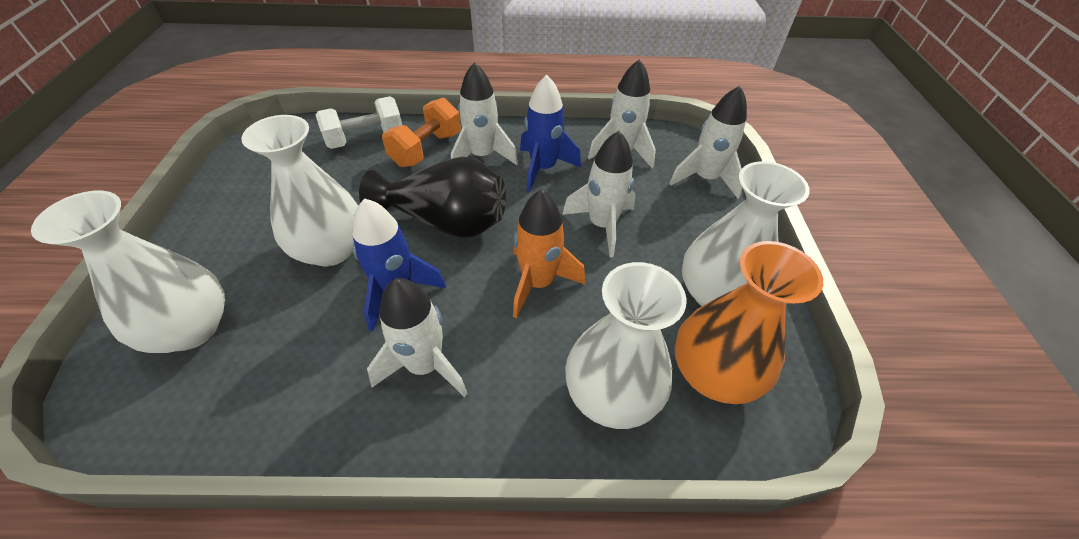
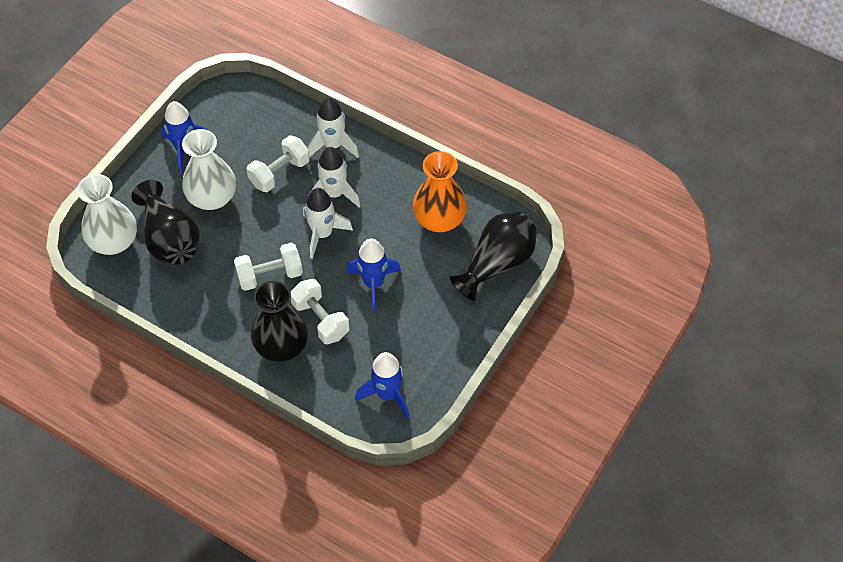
black vase: 1 -> 3
blue rocket: 2 -> 3
orange dumbbell: 1 -> 0
orange rocket: 1 -> 0
white dumbbell: 1 -> 3
white rocket: 5 -> 3
white vase: 4 -> 2

